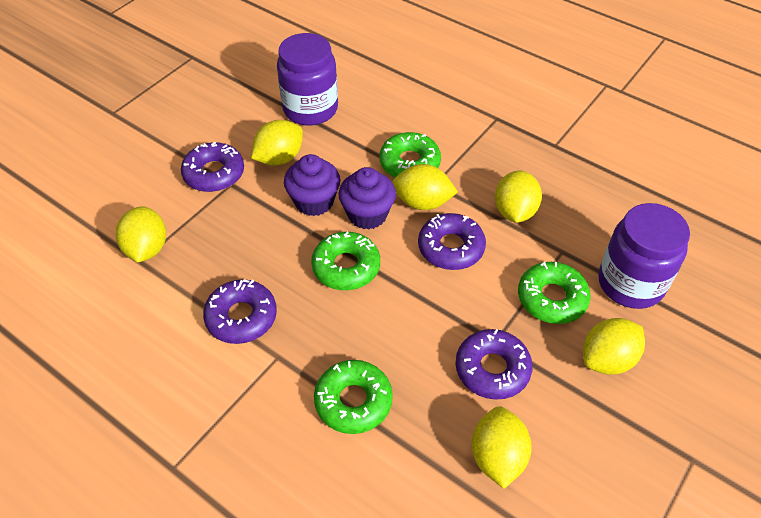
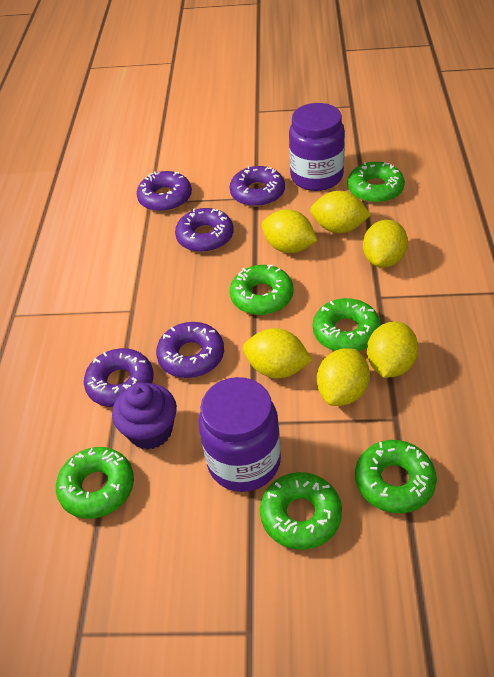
green donut: 4 -> 6
purple cupcake: 2 -> 1
purple donut: 4 -> 5

